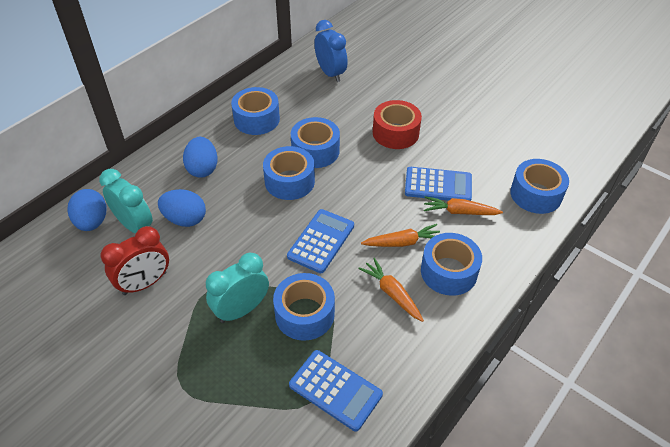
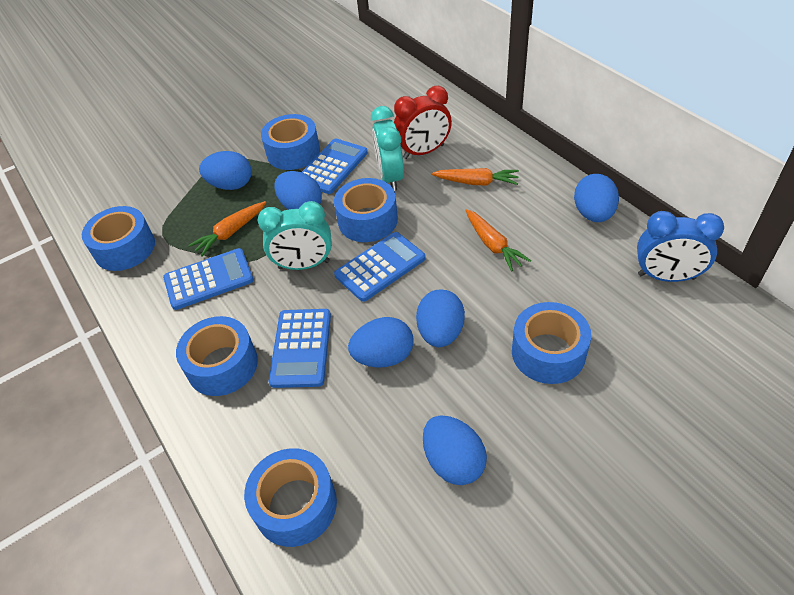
blue calculator: 3 -> 4
blue egg: 3 -> 6
red tape: 1 -> 0

